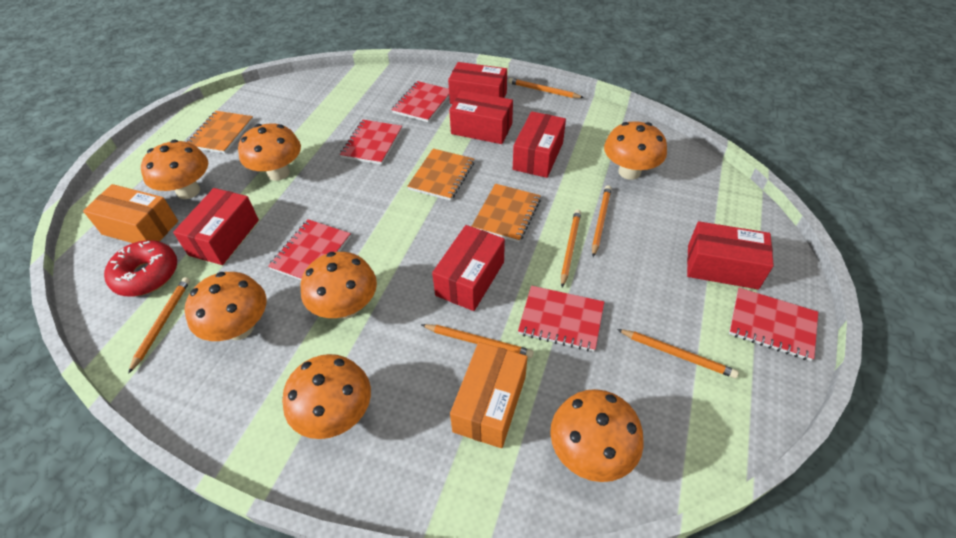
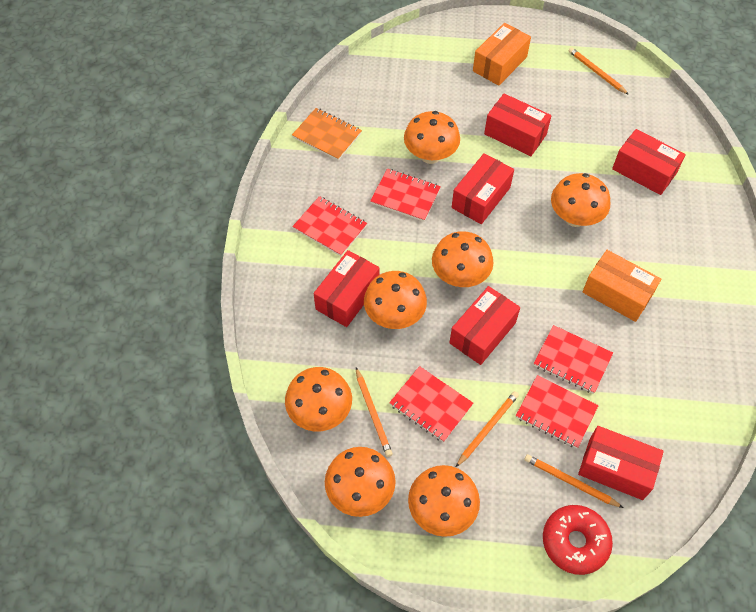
orange notebook: 3 -> 1
orange pencil: 6 -> 4

